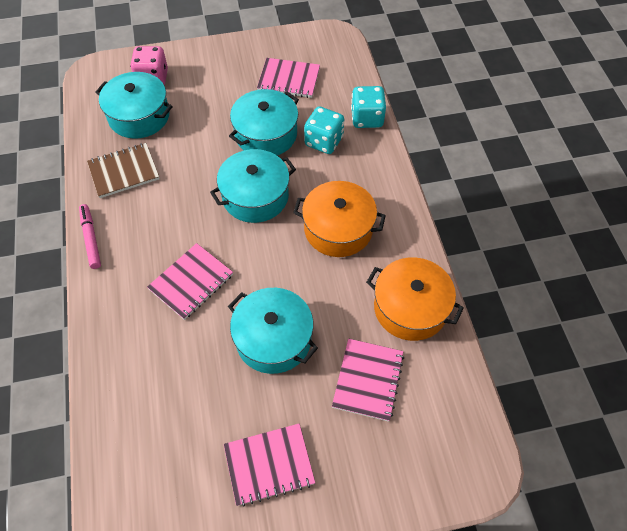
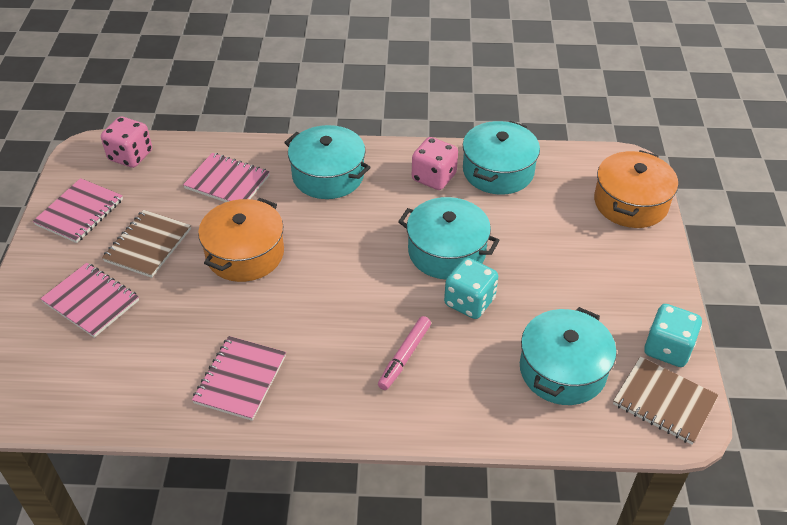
brown notebook: 1 -> 2
pink dice: 1 -> 2

